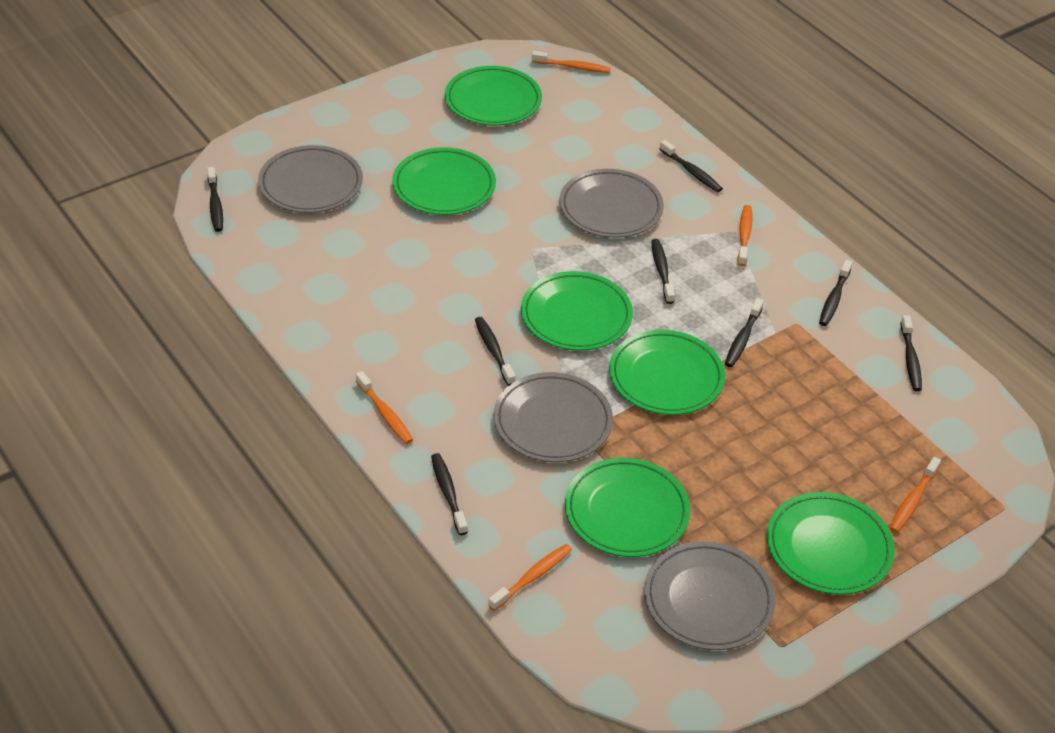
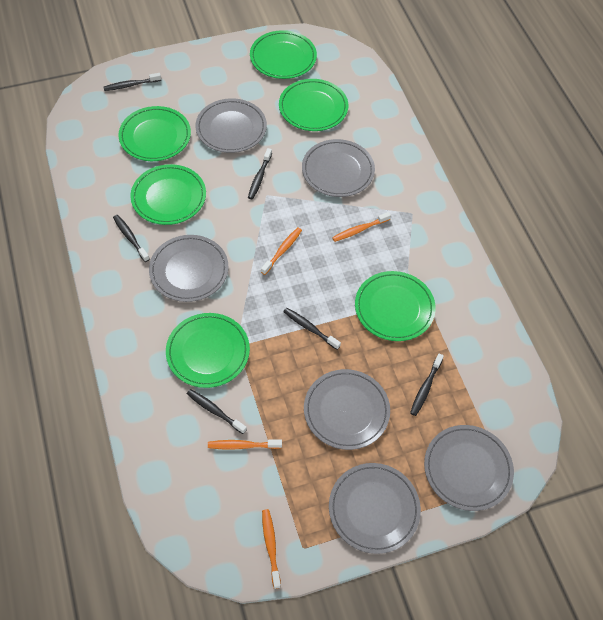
black toothbrush: 8 -> 6
grey plate: 4 -> 6
orange toothbrush: 5 -> 4

